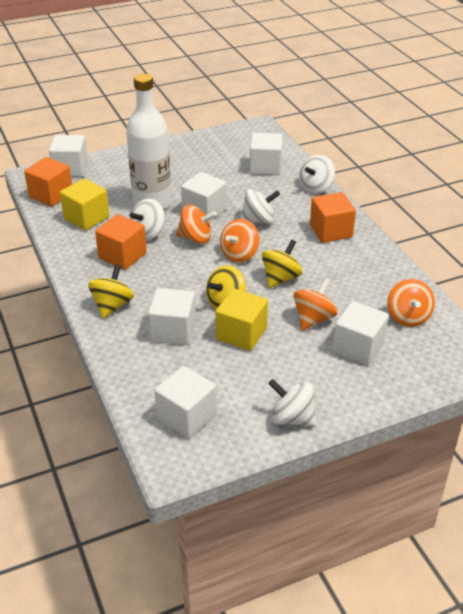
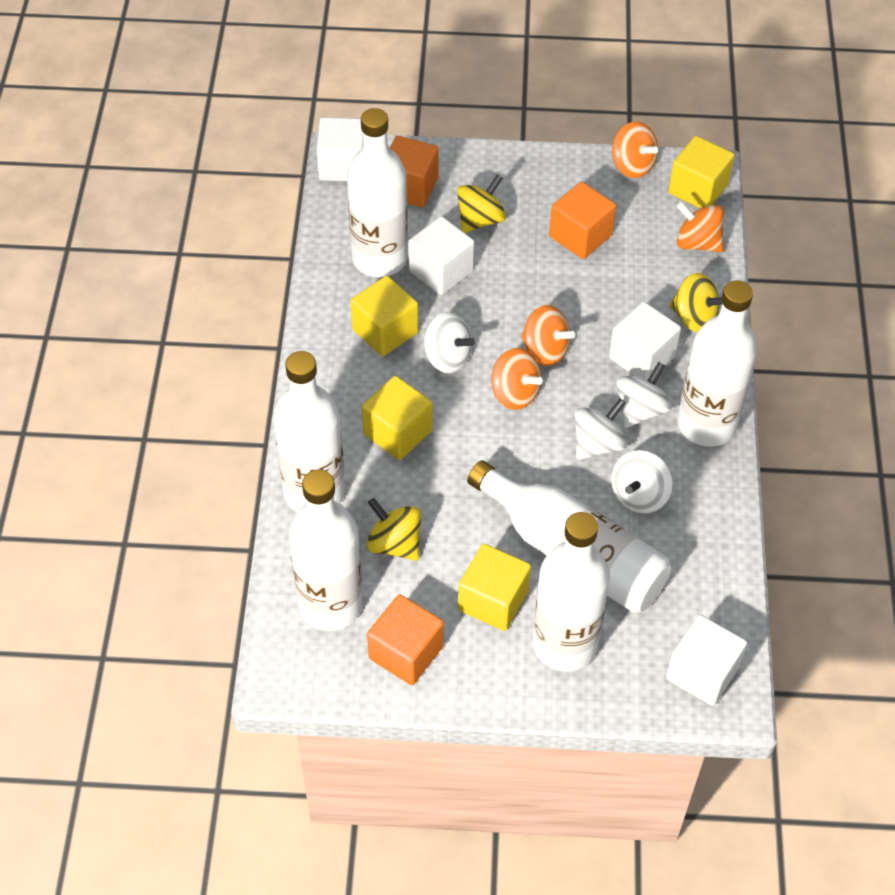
white bottle: 1 -> 6
white cube: 6 -> 4
yellow cube: 2 -> 4

